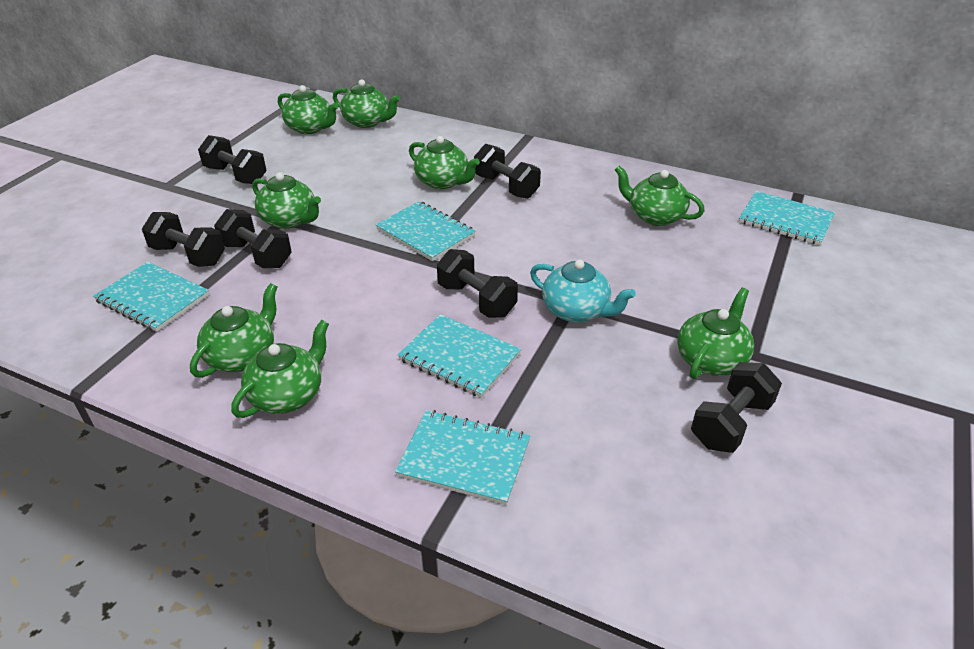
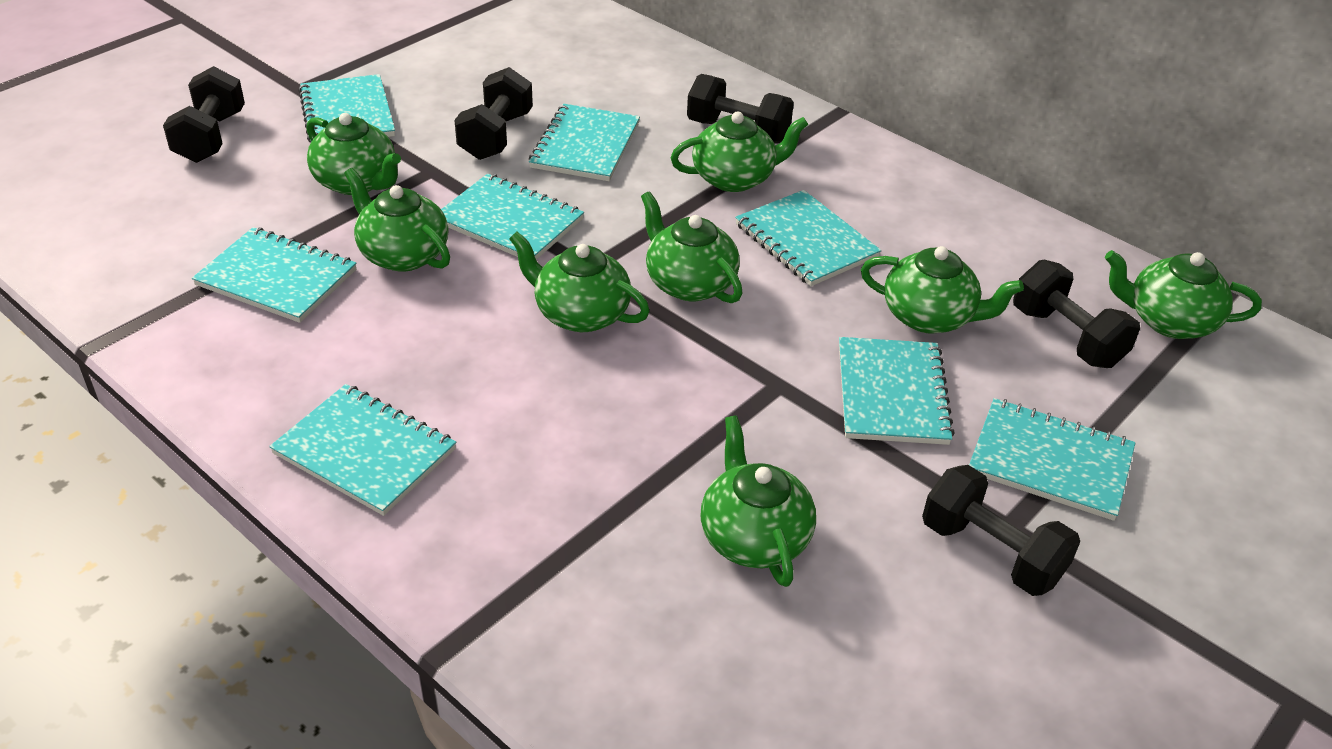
black dumbbell: 6 -> 5
turquoise notebook: 5 -> 8
turquoise teapot: 1 -> 0

